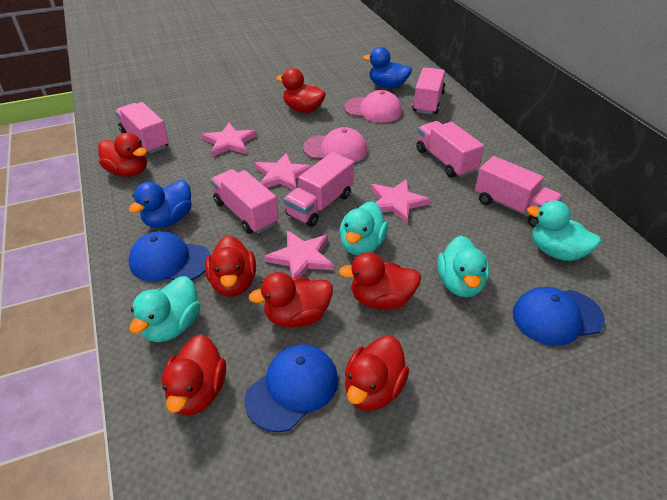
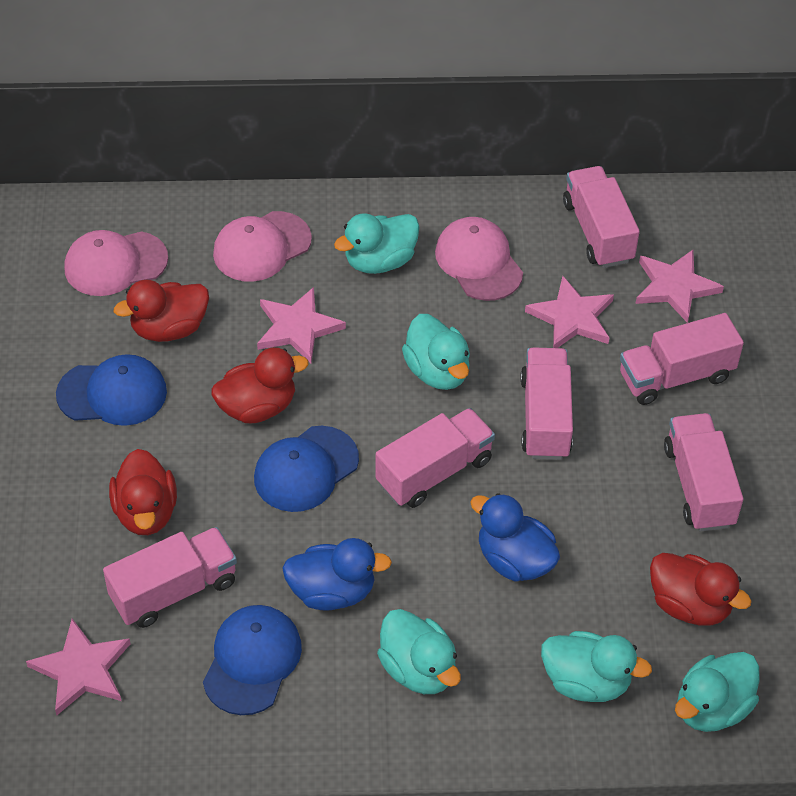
pink cap: 2 -> 3
red duck: 7 -> 4
turquoise duck: 4 -> 5

